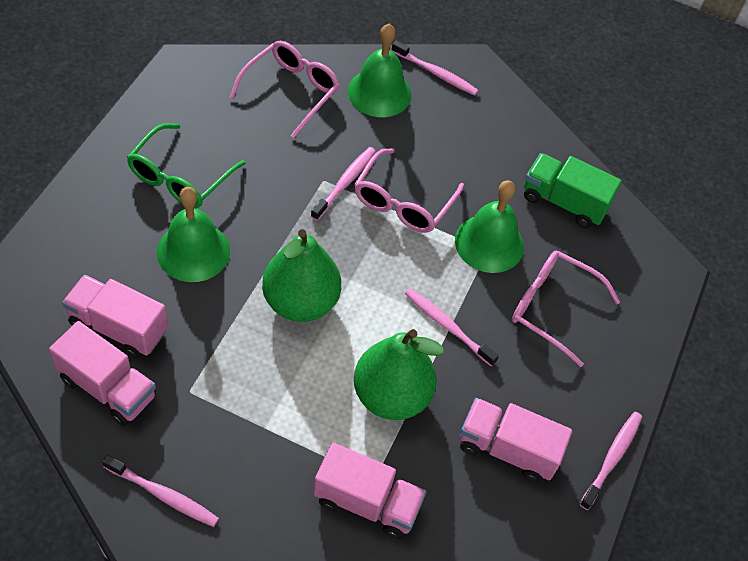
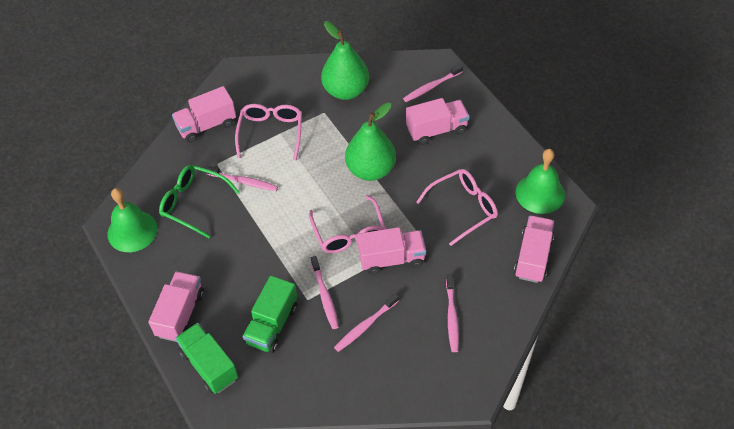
green bell: 3 -> 2
green truck: 1 -> 2
pink truck: 4 -> 5

